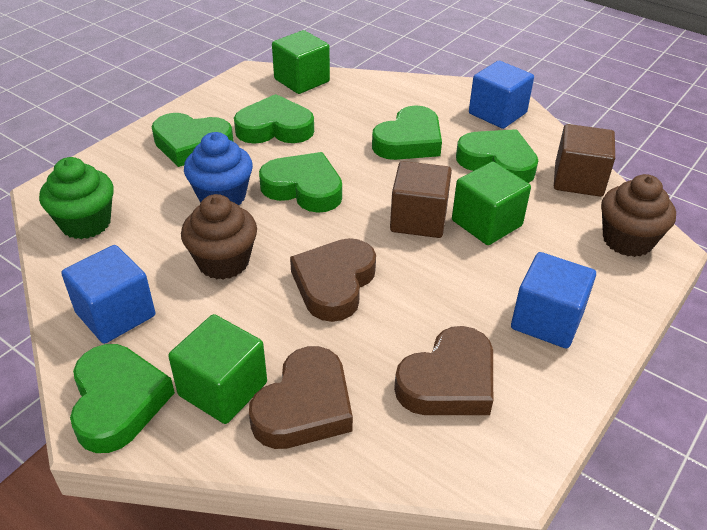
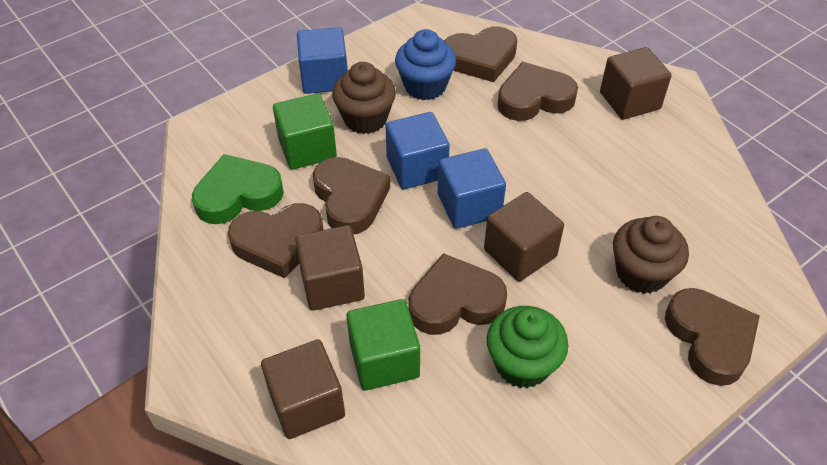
brown cube: 2 -> 4
brown heart: 3 -> 6
green cube: 3 -> 2
green heart: 6 -> 1

